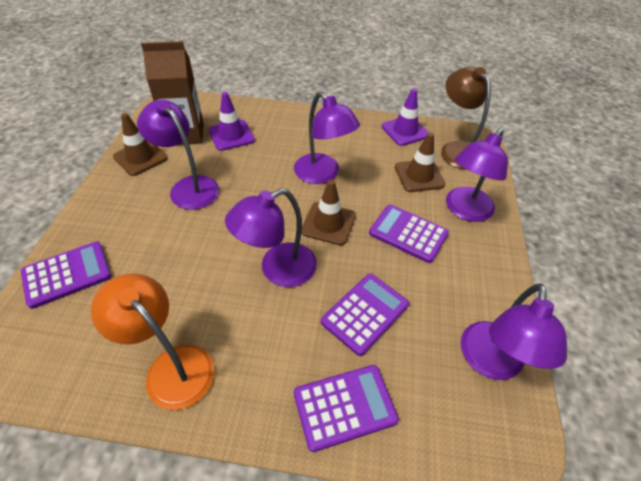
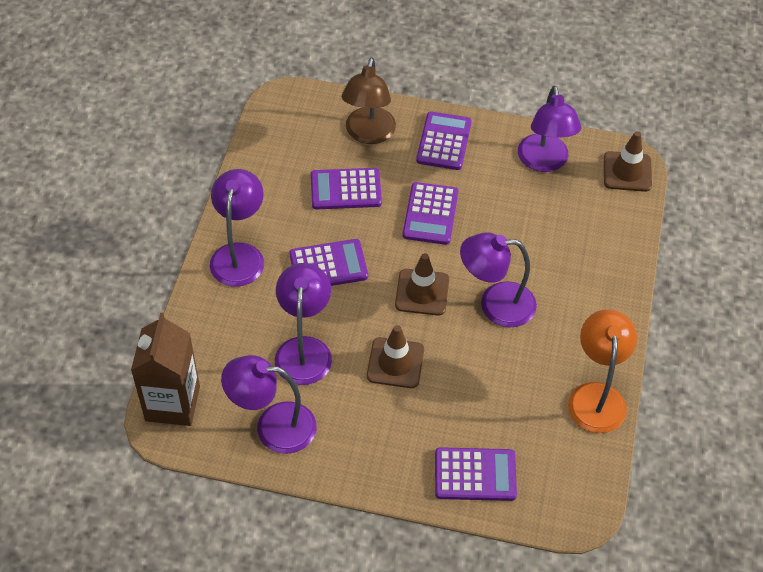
purple calculator: 4 -> 5
purple traffic cone: 2 -> 0

